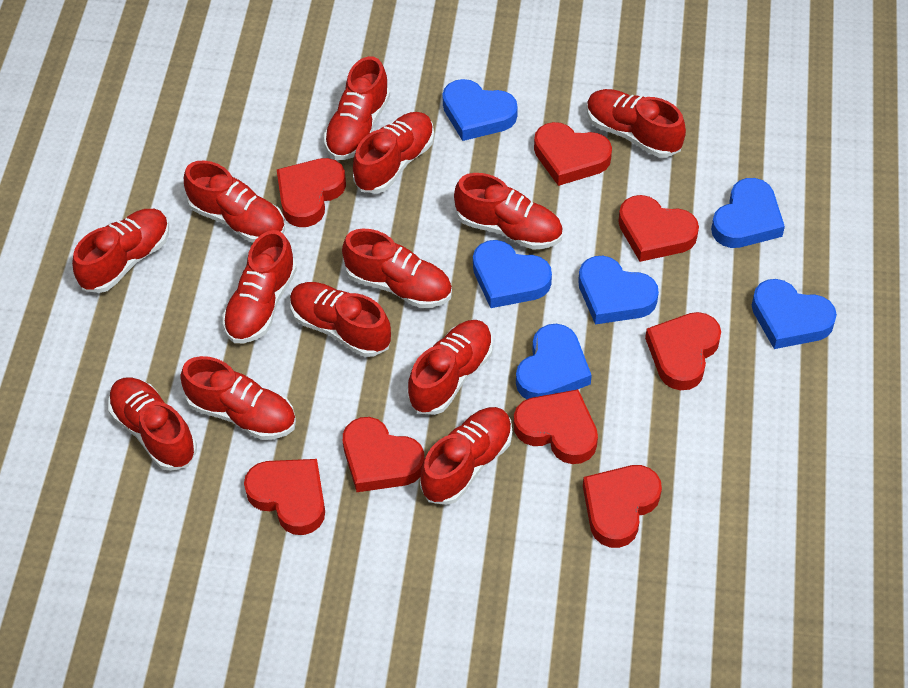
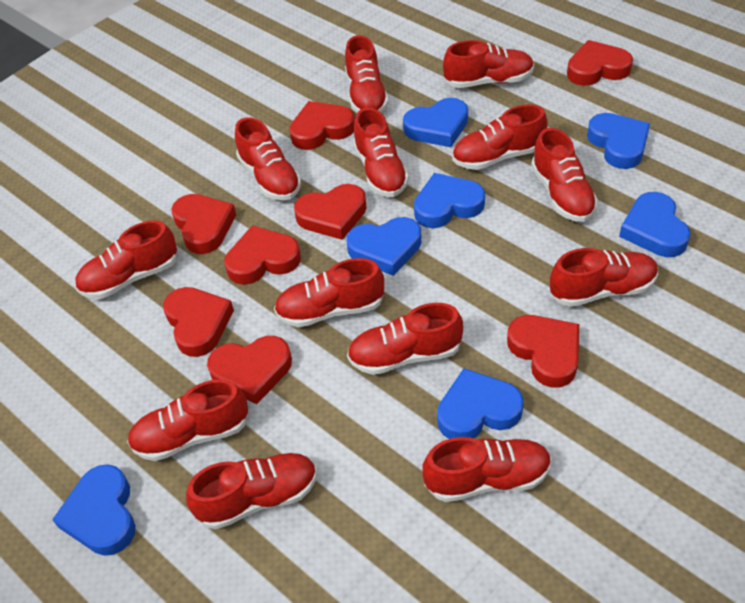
blue heart: 6 -> 7

